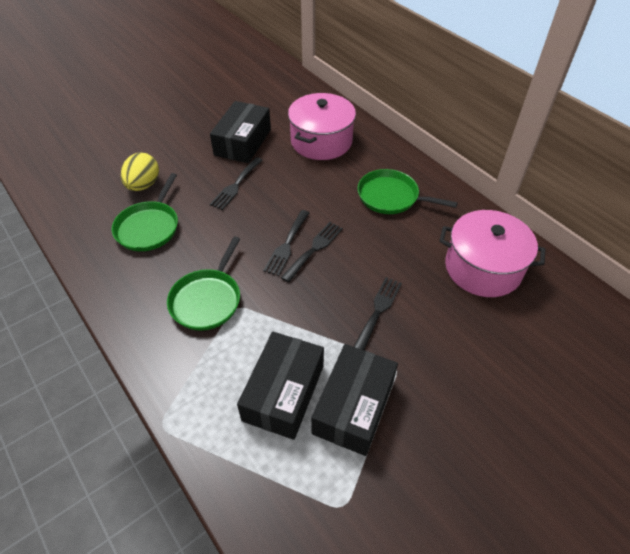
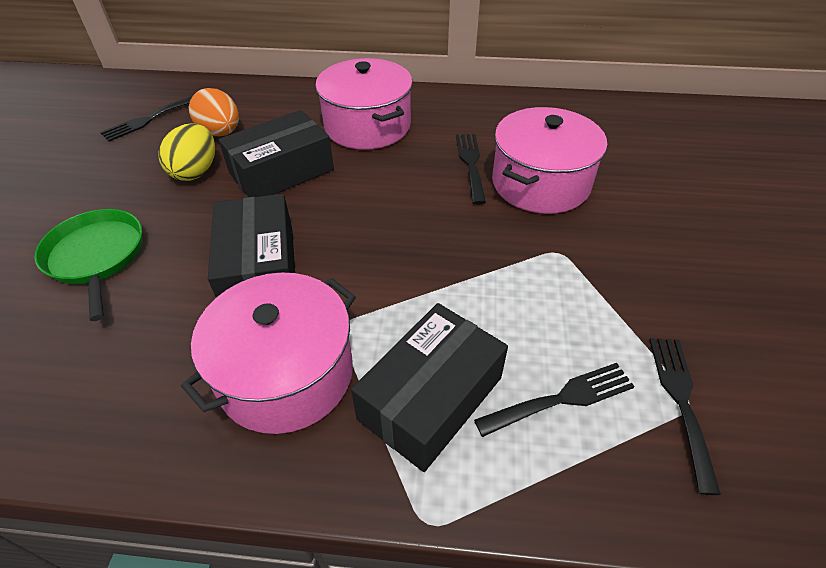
green pan: 3 -> 1
orange egg: 0 -> 1
pink pot: 2 -> 3

